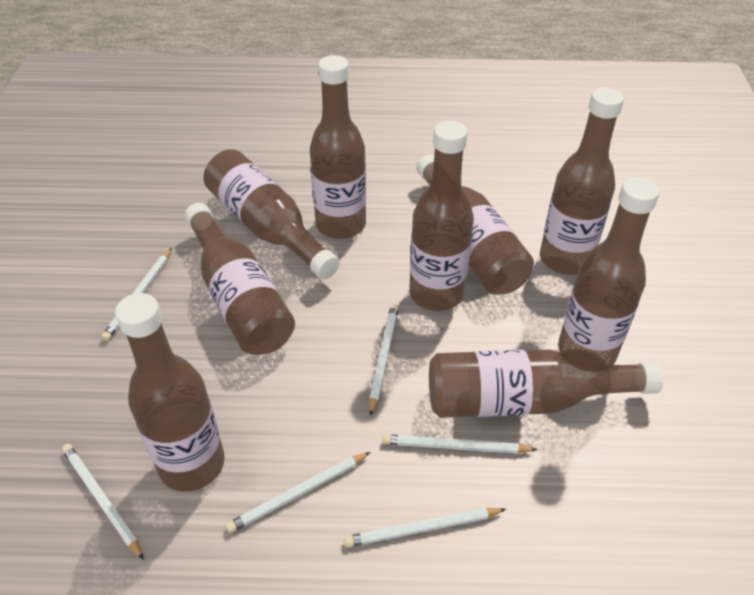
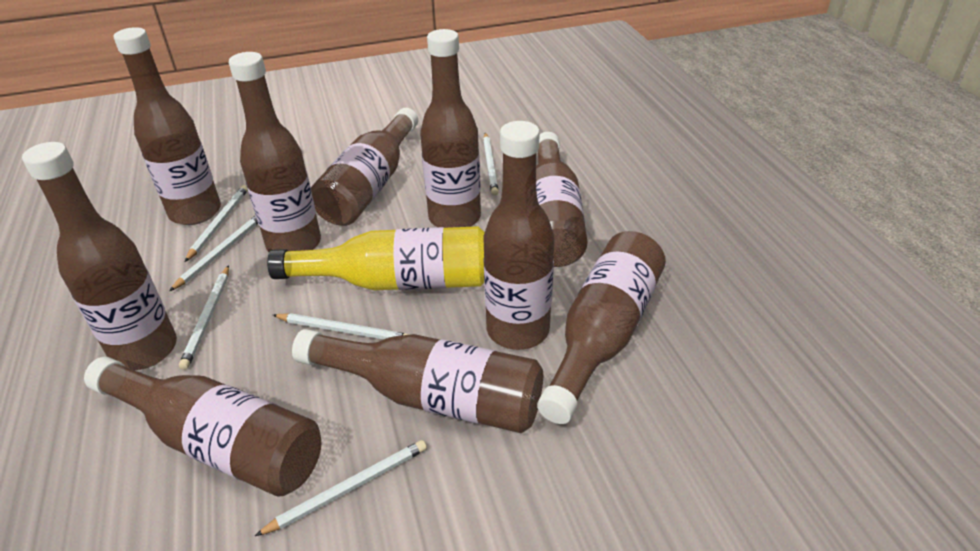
brown bottle: 9 -> 10
yellow bottle: 0 -> 1

